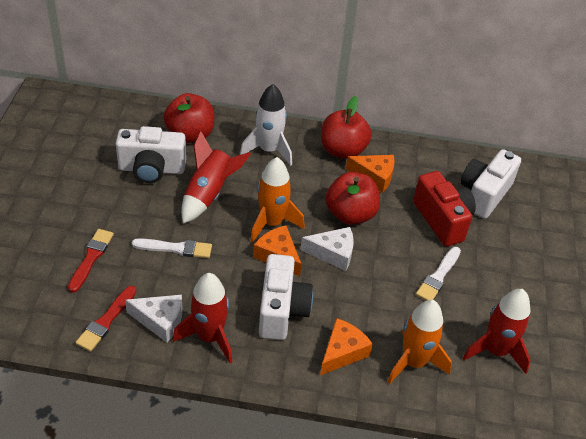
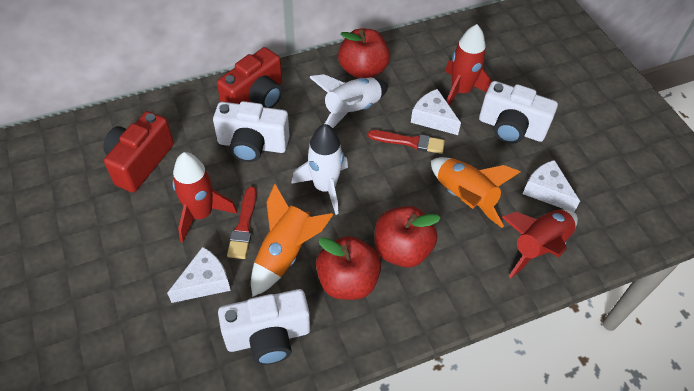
orange cheese: 3 -> 0
red camera: 1 -> 2
white brush: 2 -> 0
white cheese: 2 -> 3
white rocket: 1 -> 2

